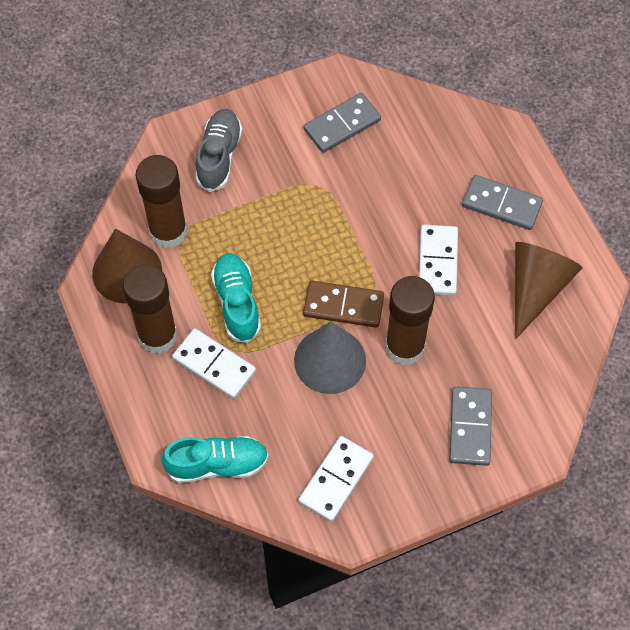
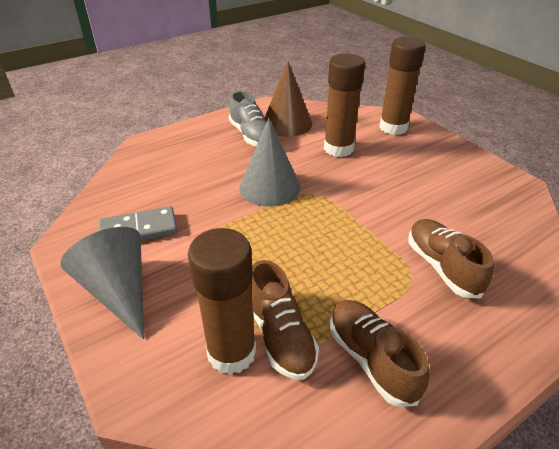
brown cone: 2 -> 1
brown domino: 1 -> 0
brown shoe: 0 -> 3
grey cone: 1 -> 2
grey domino: 3 -> 1
turquoise shoe: 2 -> 0
white domino: 3 -> 0

